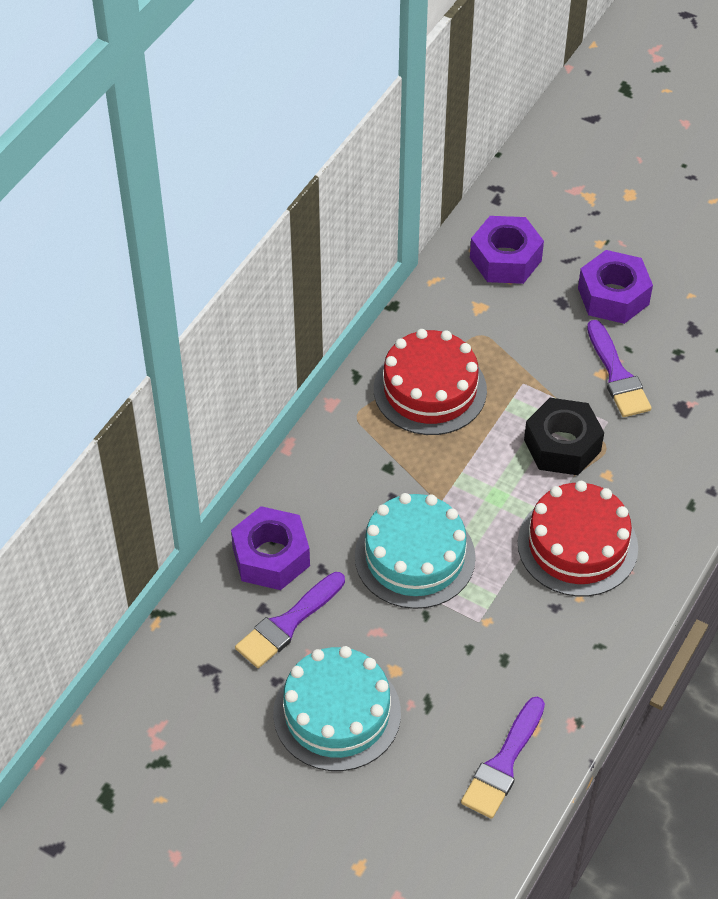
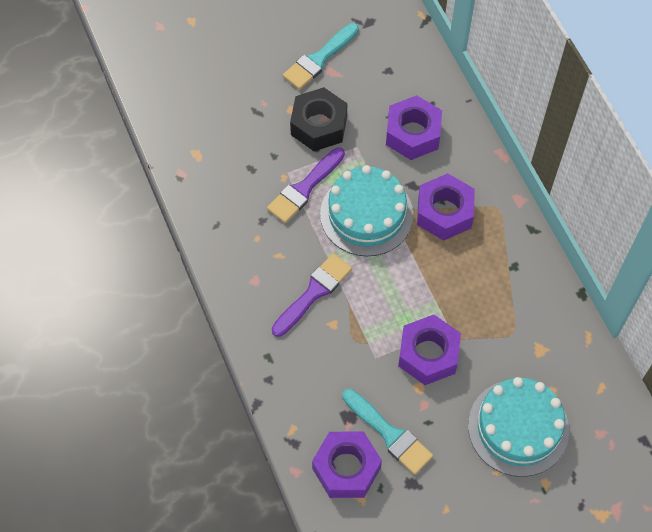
purple brush: 3 -> 2
purple nut: 3 -> 4
red cake: 2 -> 0
turquoise brush: 0 -> 2

